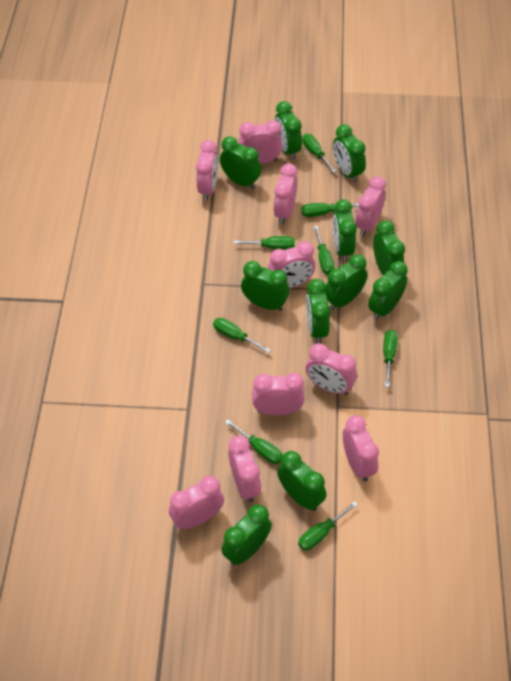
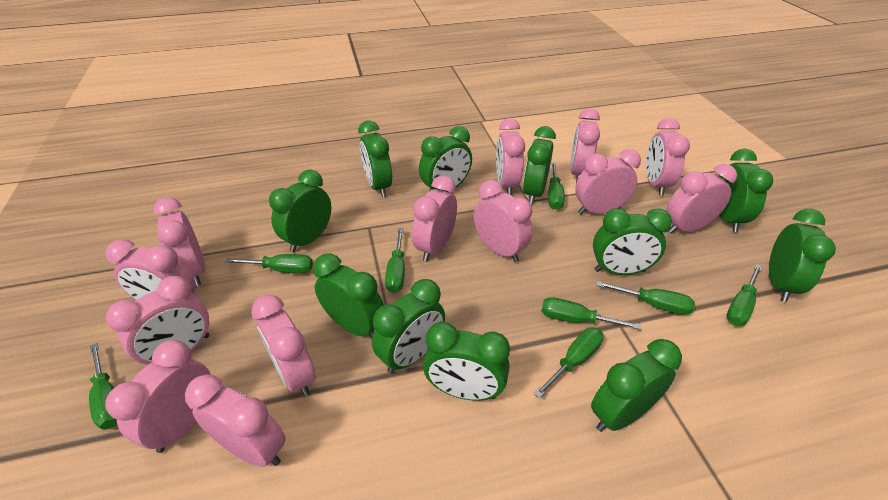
pink clock: 10 -> 13

